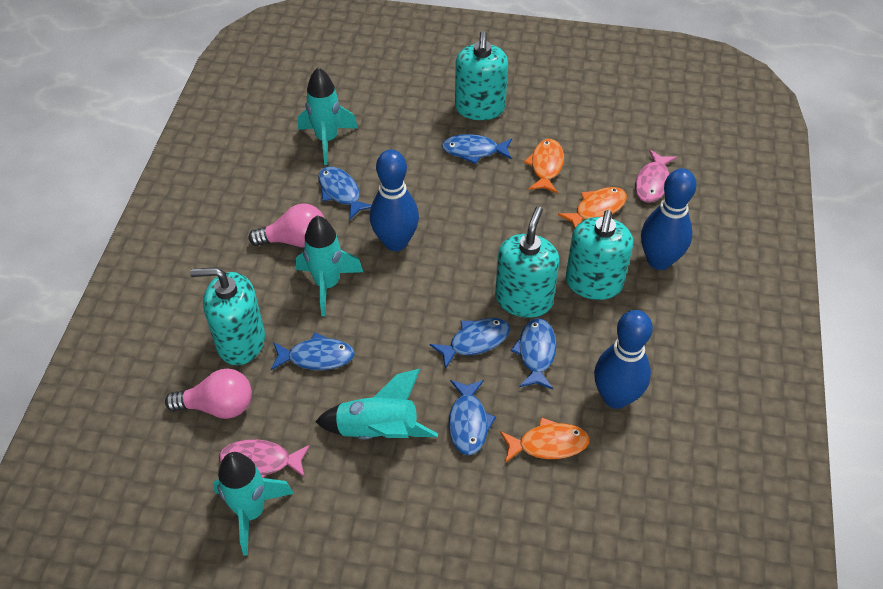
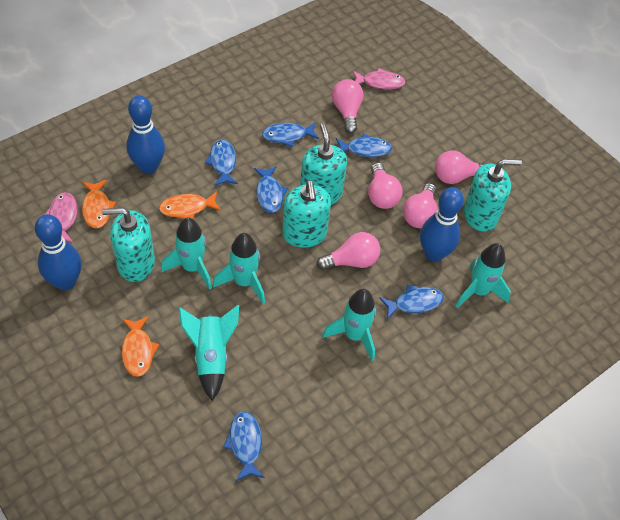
pink light bulb: 2 -> 5
turquoise rocket: 4 -> 5

